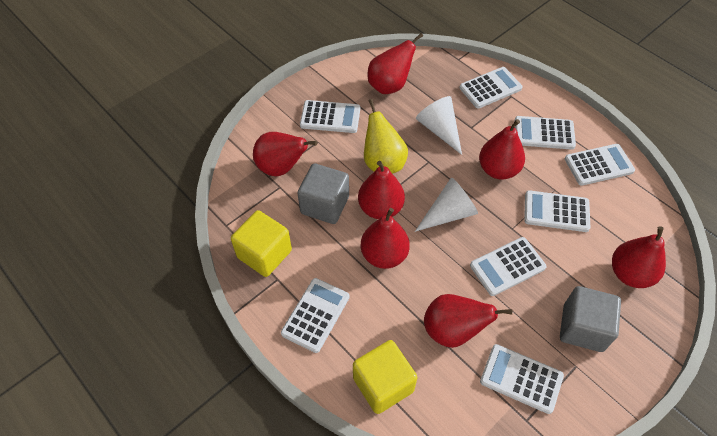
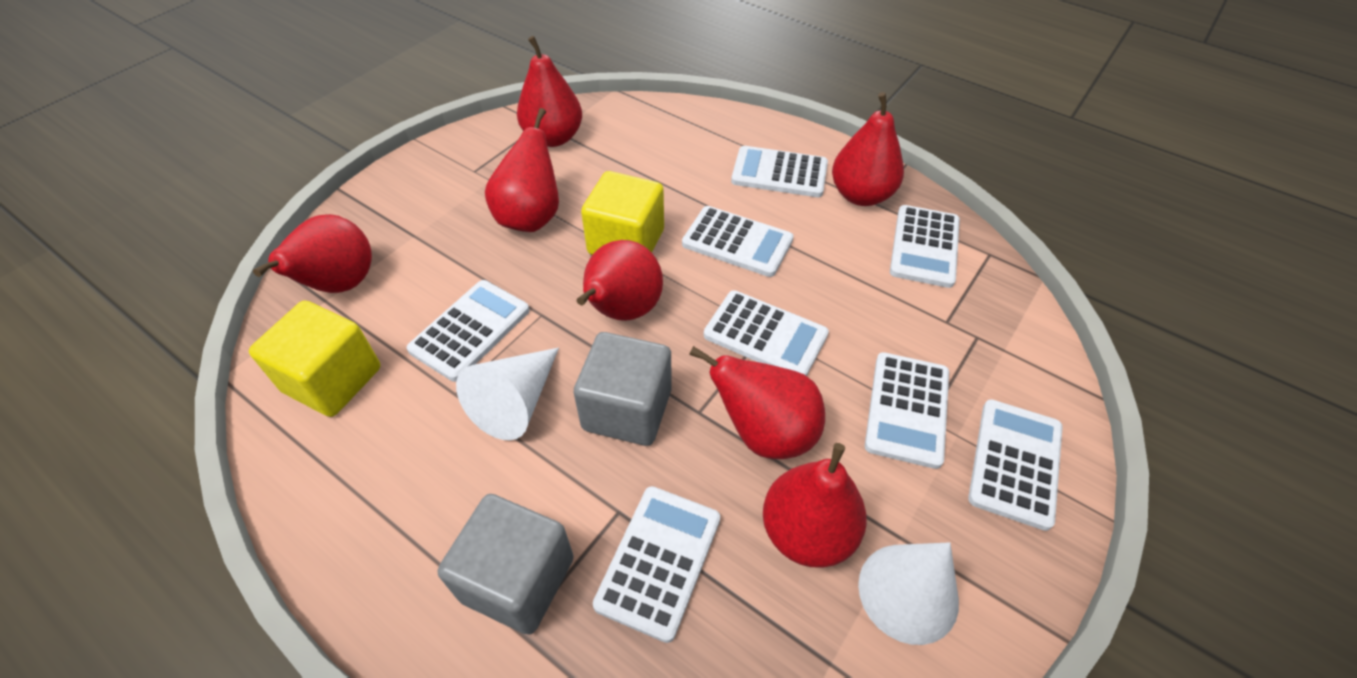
yellow pear: 1 -> 0

